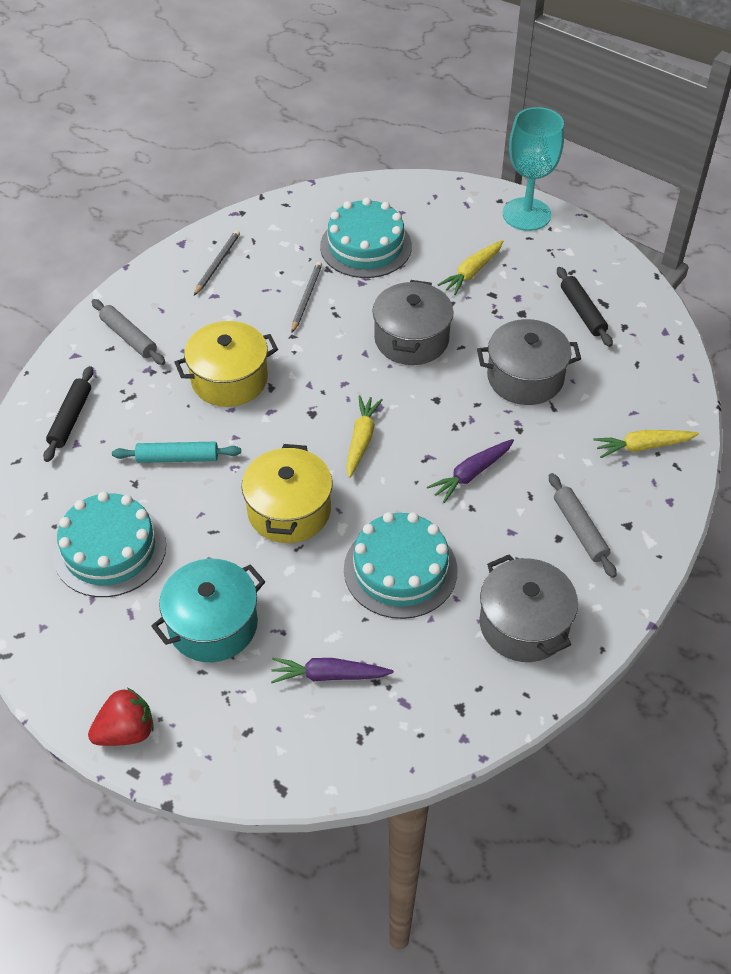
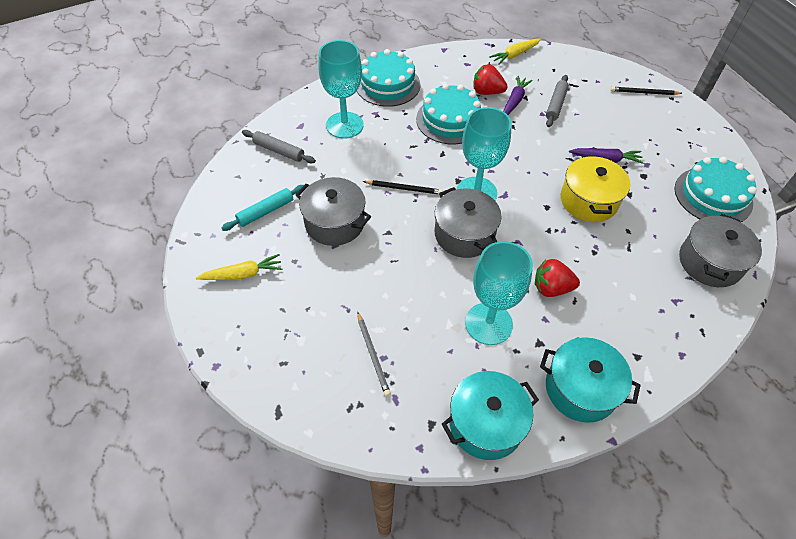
black pencil: 0 -> 2
black rolling pin: 2 -> 0
grey pencil: 2 -> 1
red strawberry: 1 -> 2
turquoise goblet: 1 -> 3
turquoise pot: 1 -> 2
yellow carrot: 3 -> 2
yellow pot: 2 -> 1

